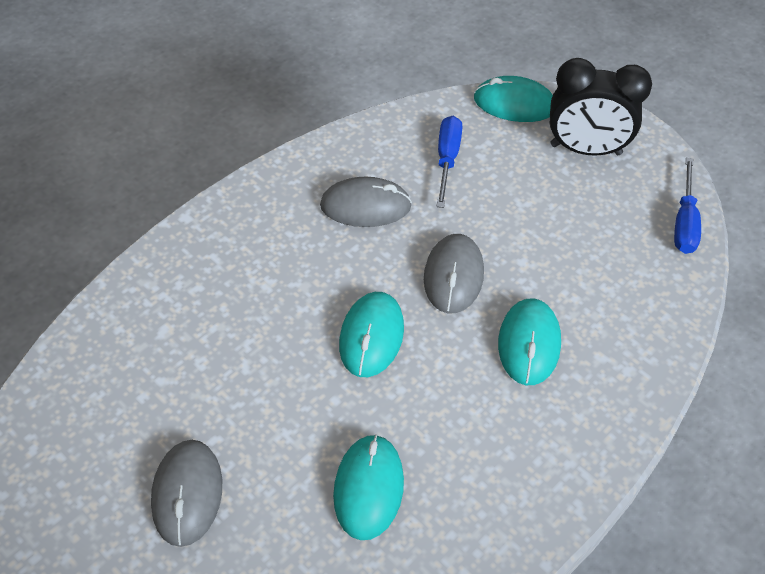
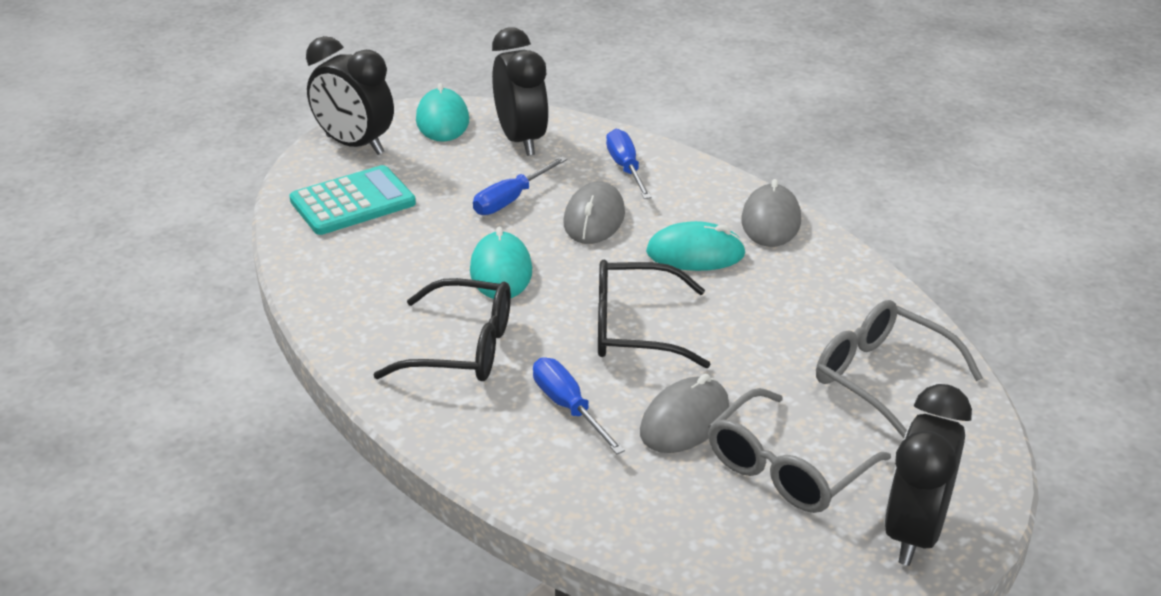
black clock: 1 -> 3
black glasses: 0 -> 2
blue screwdriver: 2 -> 3
grey glasses: 0 -> 2
turquoise calculator: 0 -> 1
turquoise mouse: 4 -> 3

